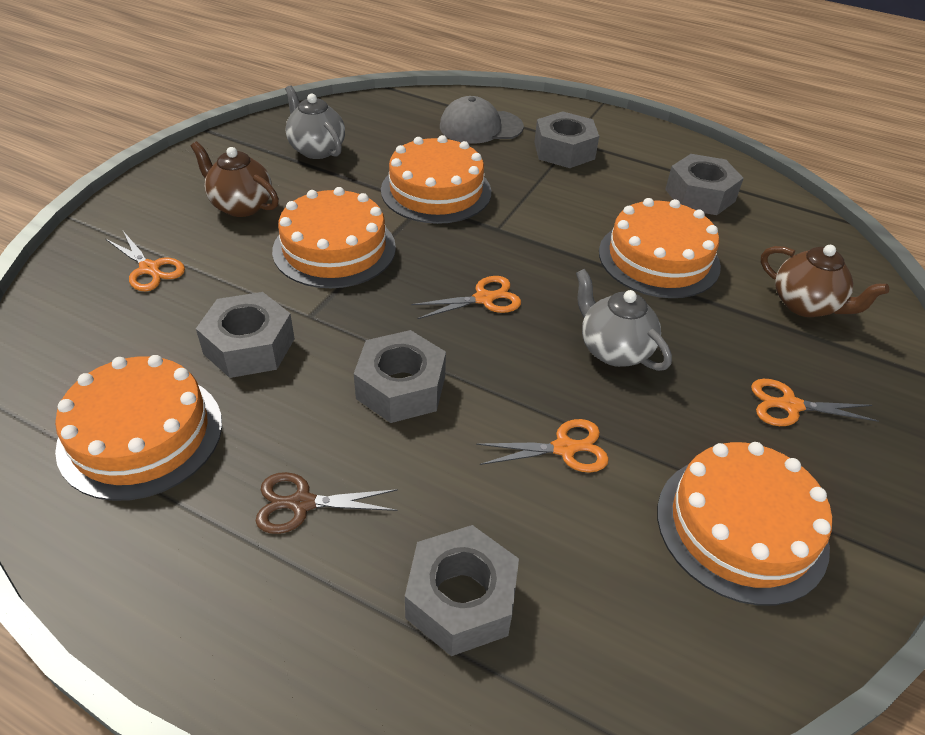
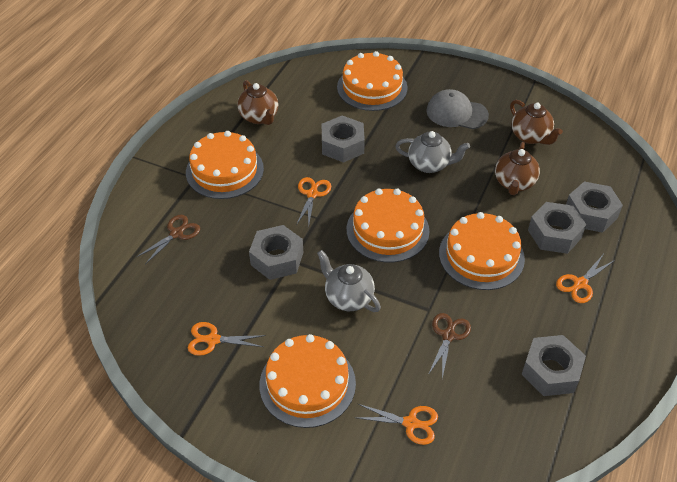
brown scissors: 1 -> 2
brown teapot: 2 -> 3

